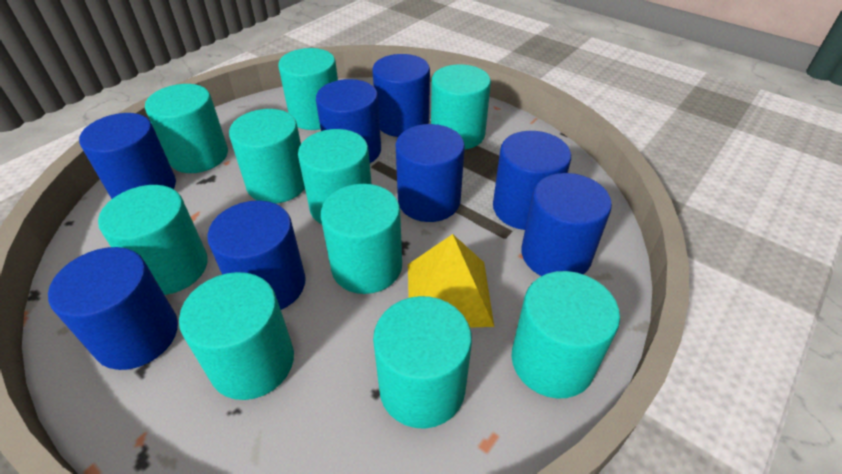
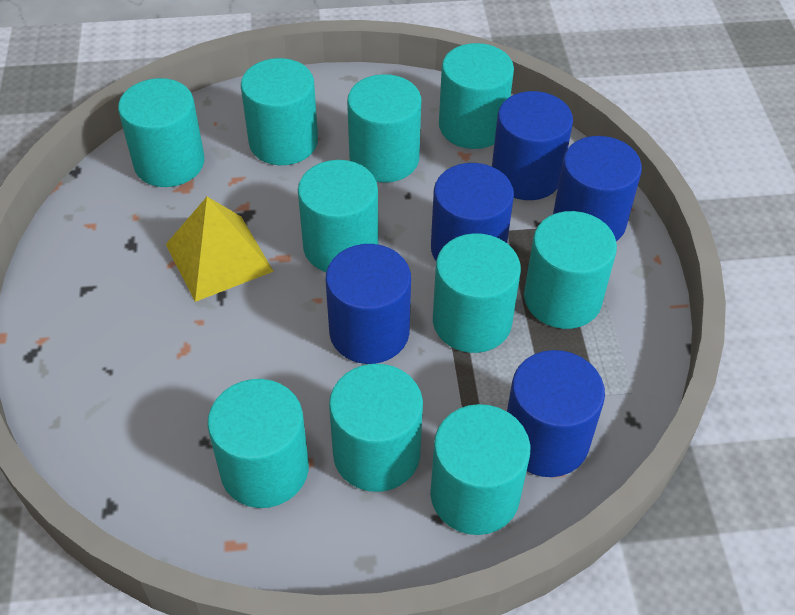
blue cylinder: 8 -> 5

